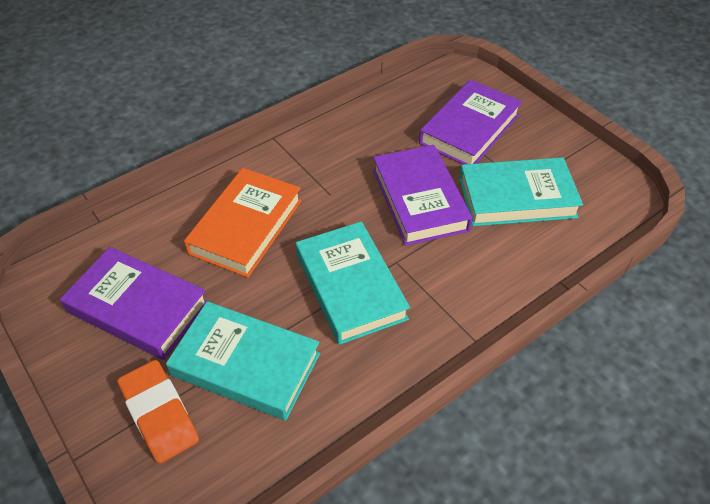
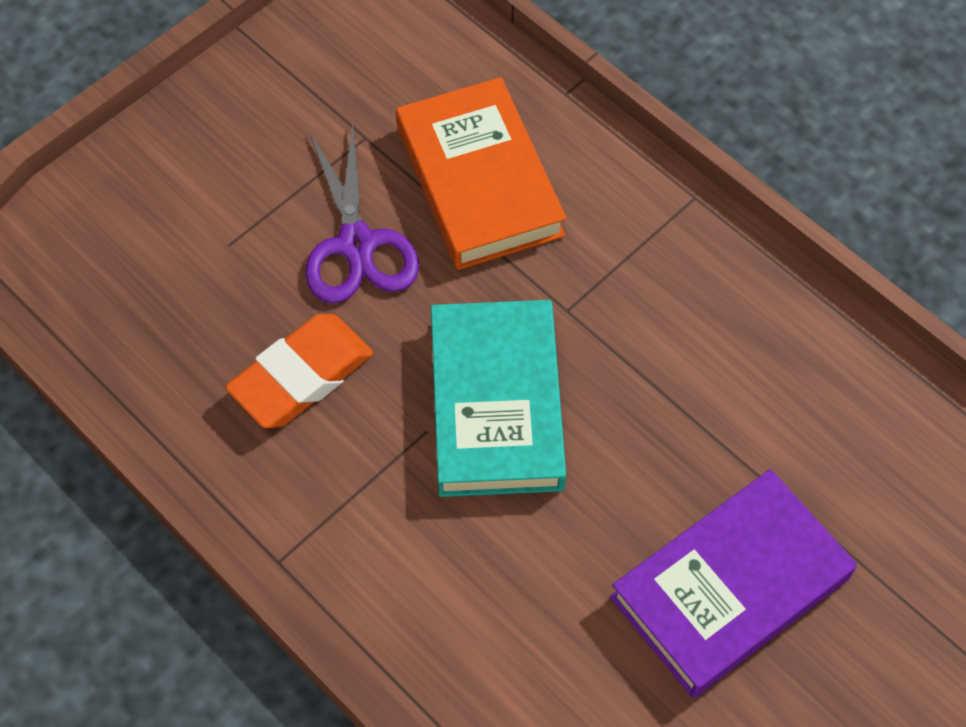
purple book: 3 -> 1
purple scissors: 0 -> 1
turquoise book: 3 -> 1

